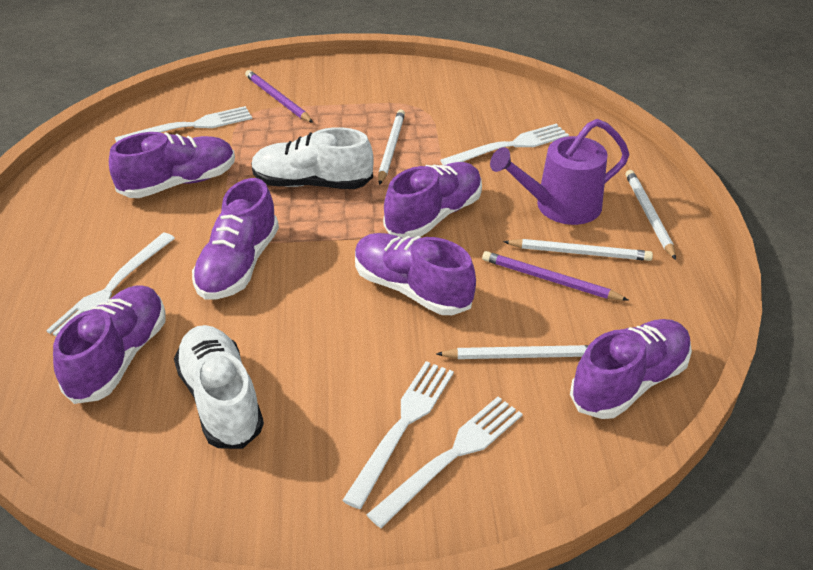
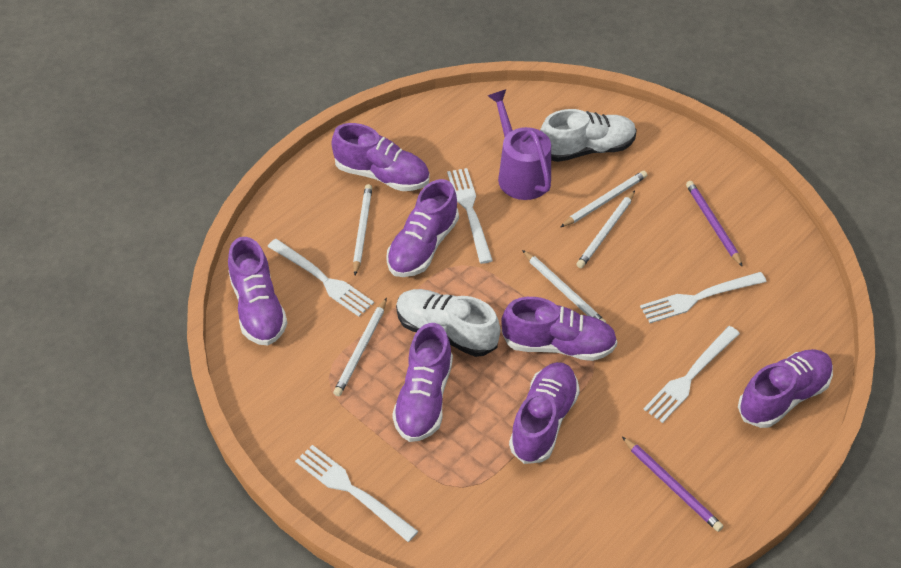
purple shoe: 6 -> 7
white pencil: 4 -> 5

